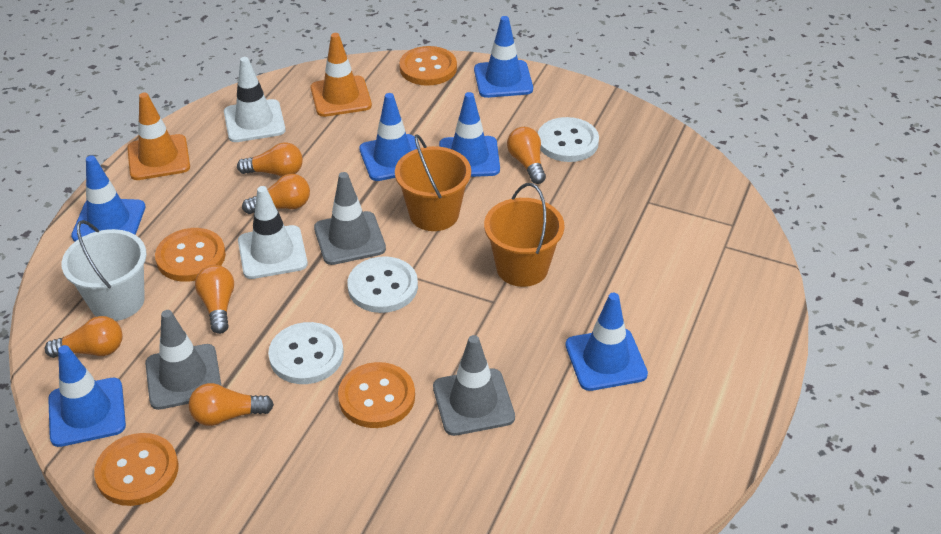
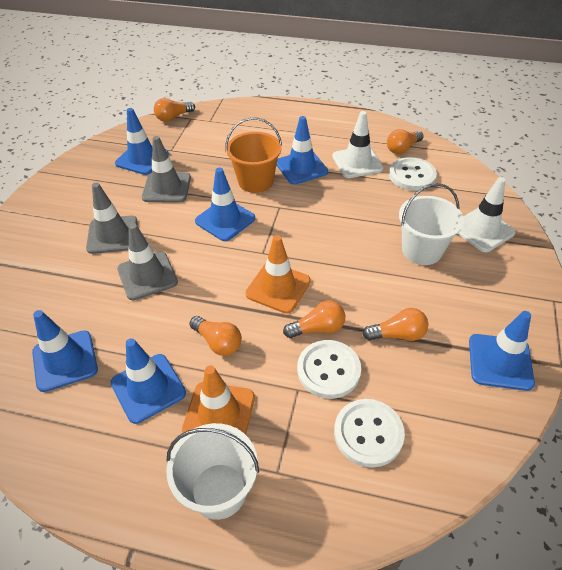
orange bucket: 2 -> 1
orange button: 4 -> 0
orange light bulb: 6 -> 5
white bucket: 1 -> 2

